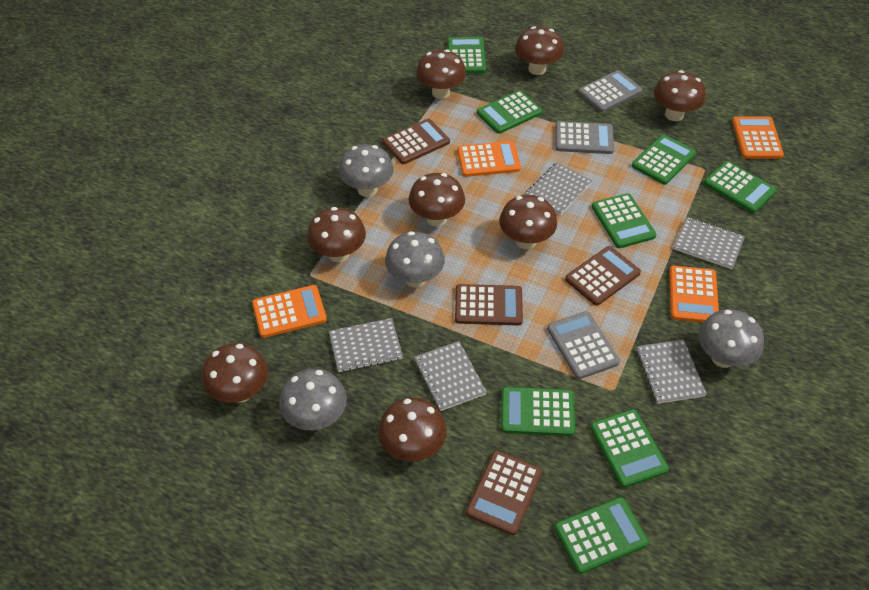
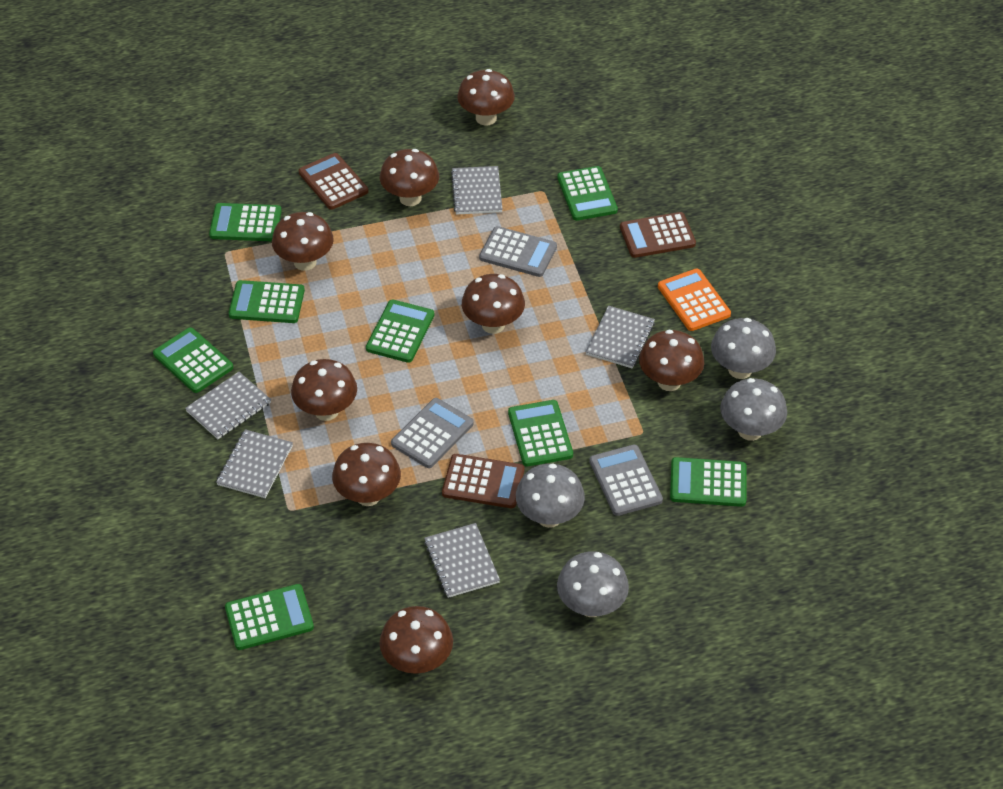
brown calculator: 4 -> 3
orange calculator: 4 -> 1

